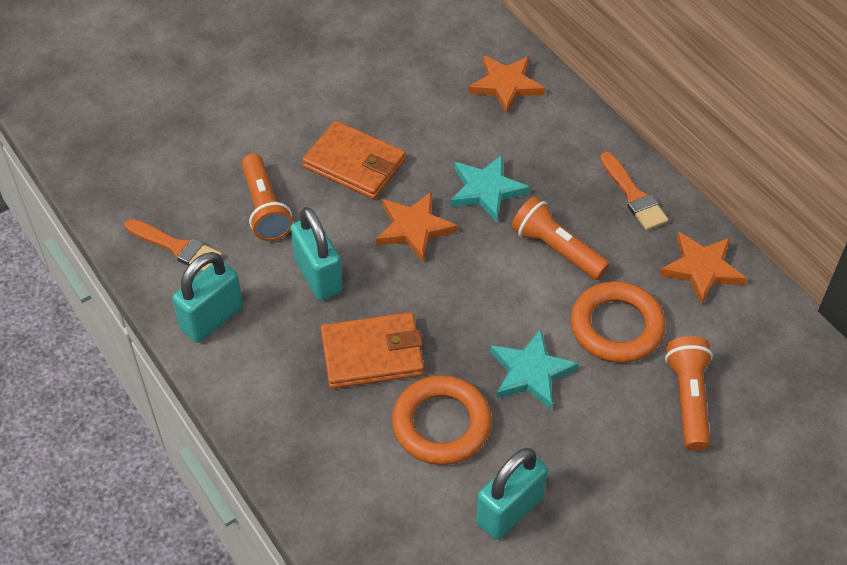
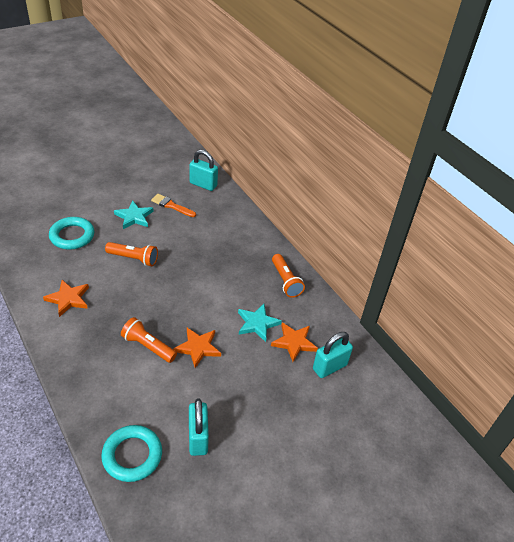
orange brush: 2 -> 1
orange ring: 2 -> 0
orange wallet: 2 -> 0
turquoise ring: 0 -> 2

